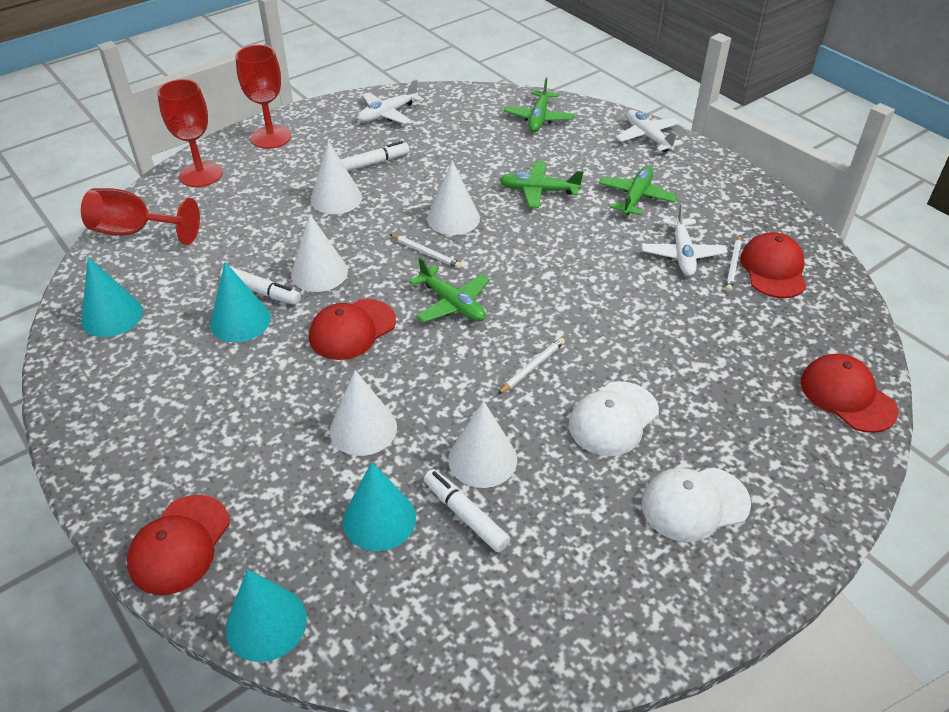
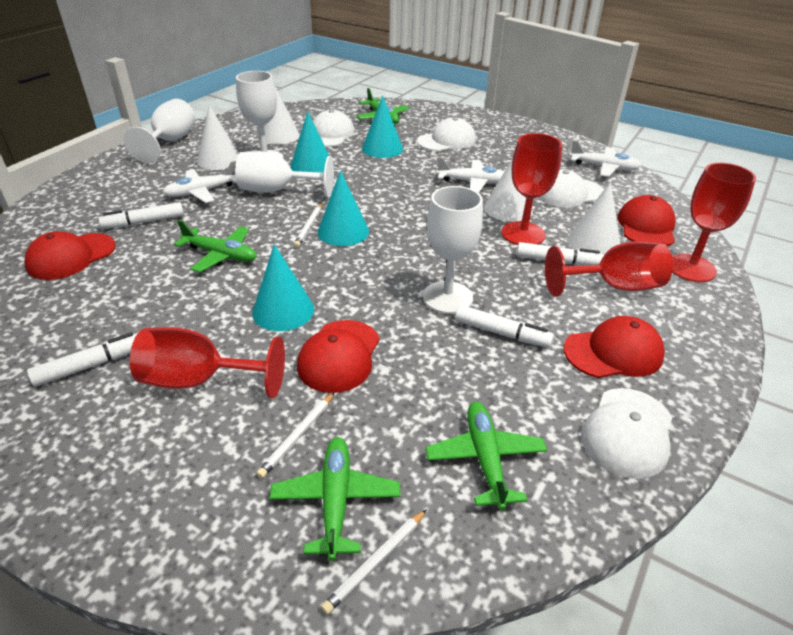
red goblet: 3 -> 4
white cap: 2 -> 4
white cone: 5 -> 4
white goblet: 0 -> 4
white marker: 3 -> 4

